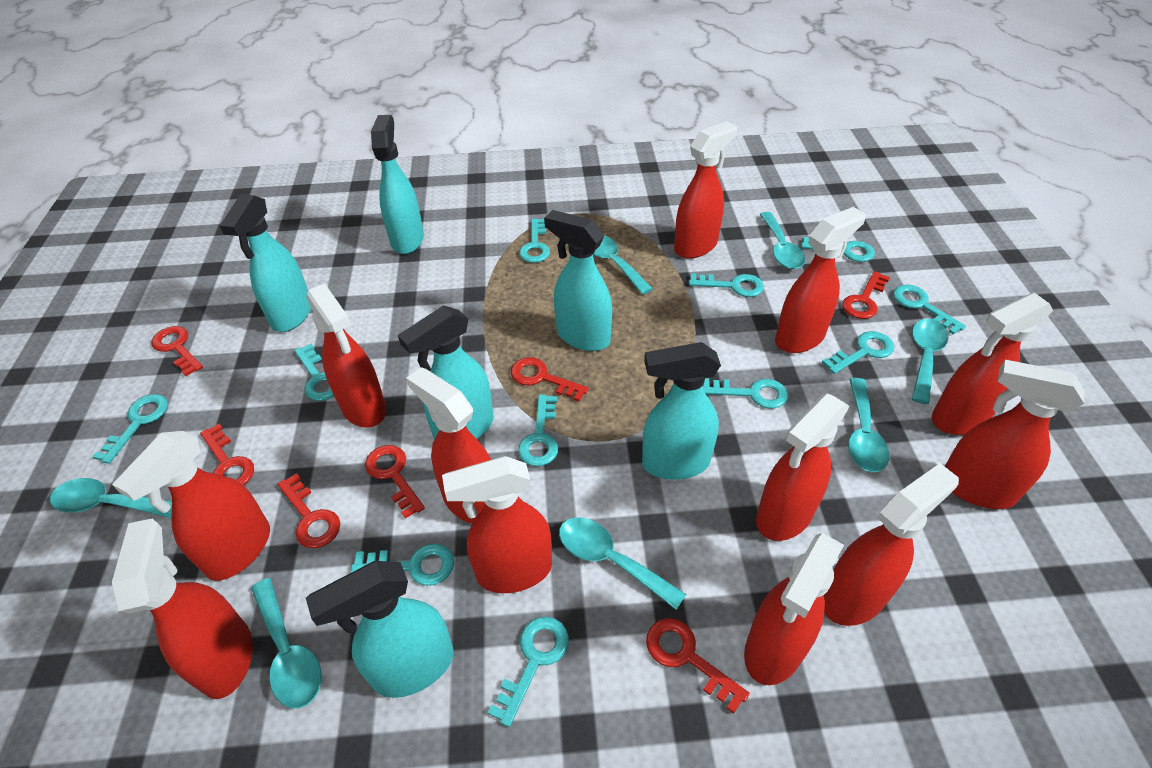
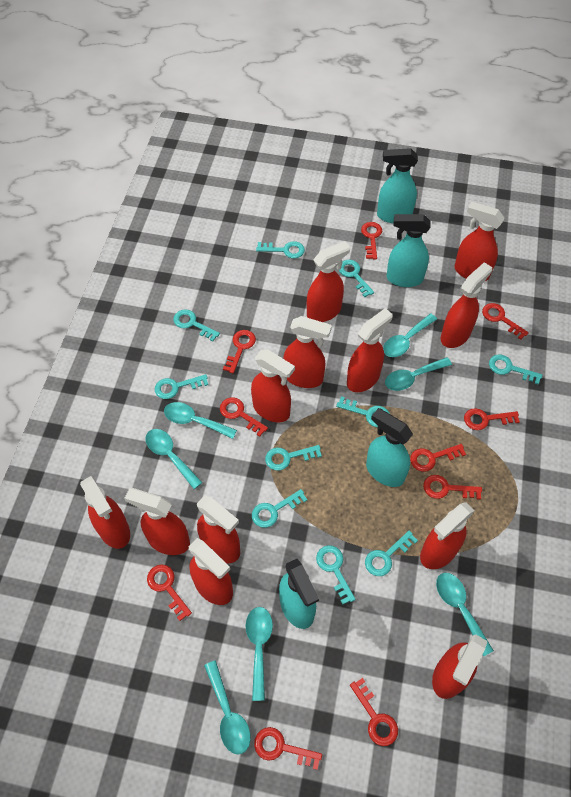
red key: 7 -> 10
turquoise key: 11 -> 10
turquoise spray bottle: 6 -> 4

